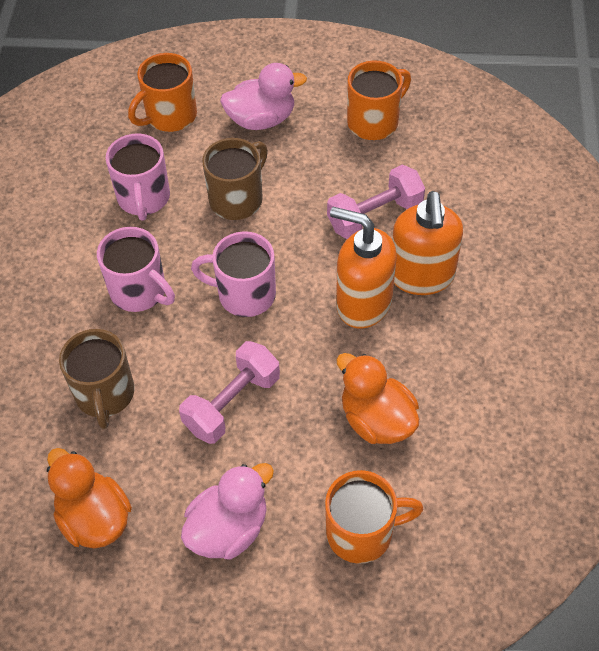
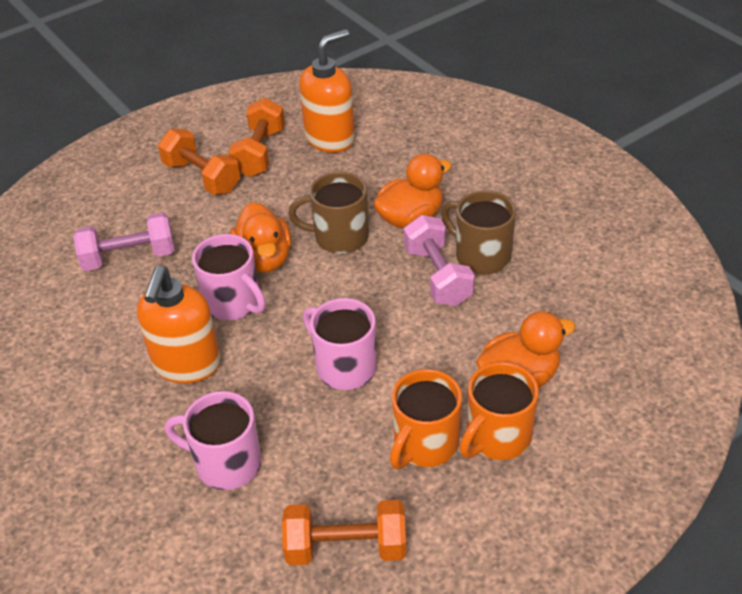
orange duck: 2 -> 3
orange dumbbell: 0 -> 3
orange mug: 3 -> 2
pink duck: 2 -> 0

